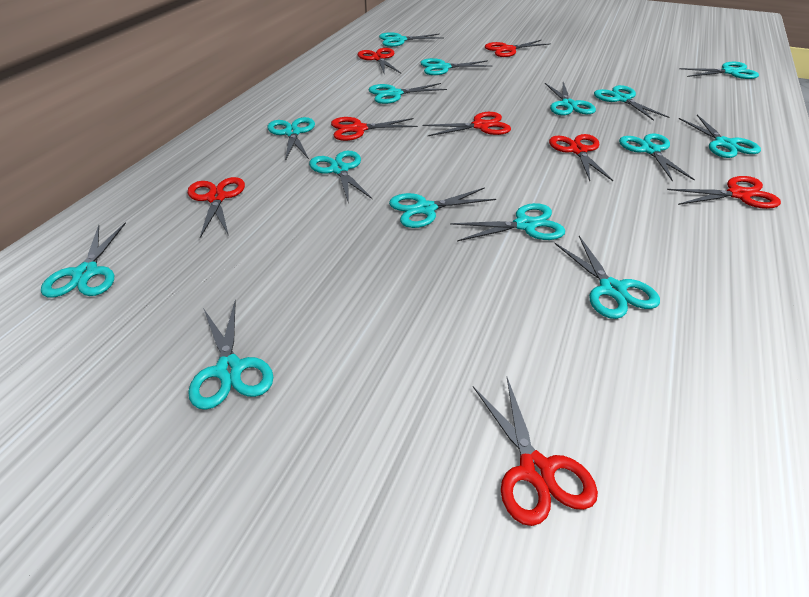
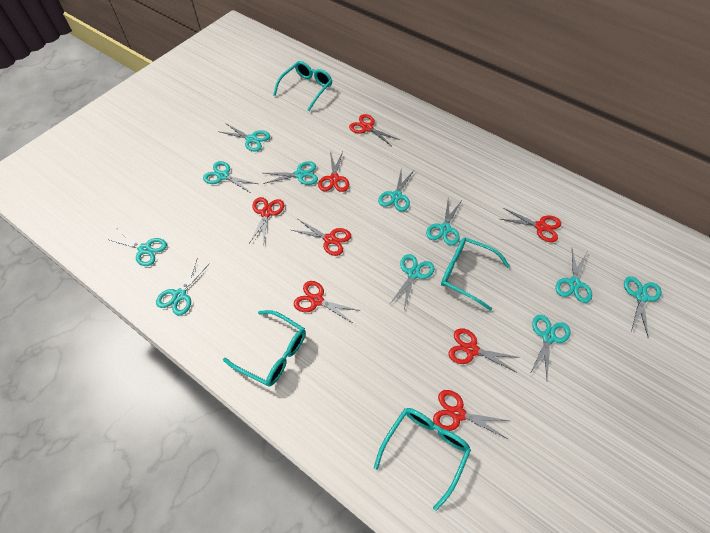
turquoise glasses: 0 -> 4
turquoise scissors: 15 -> 11

